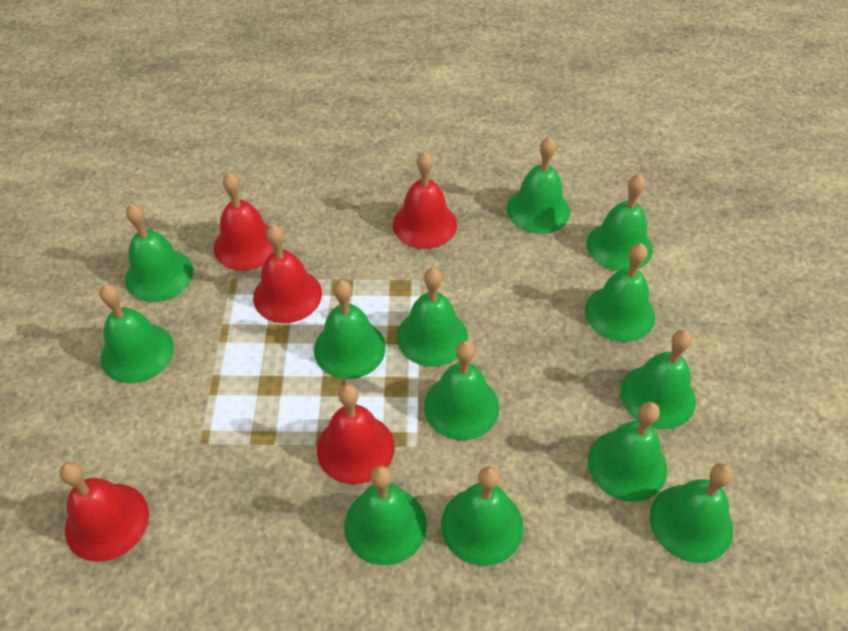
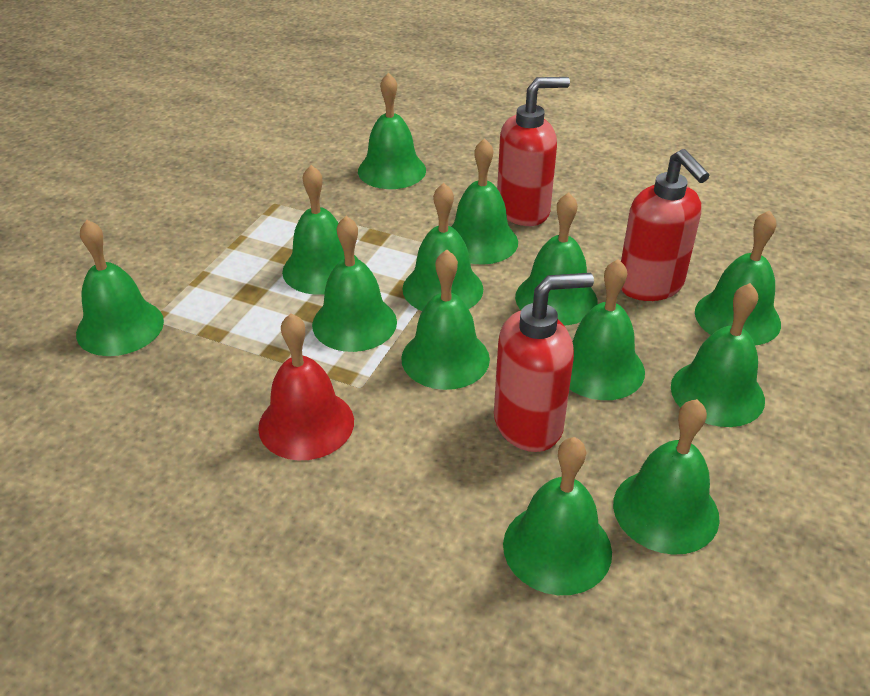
red bell: 5 -> 1
red soap dispenser: 0 -> 3

